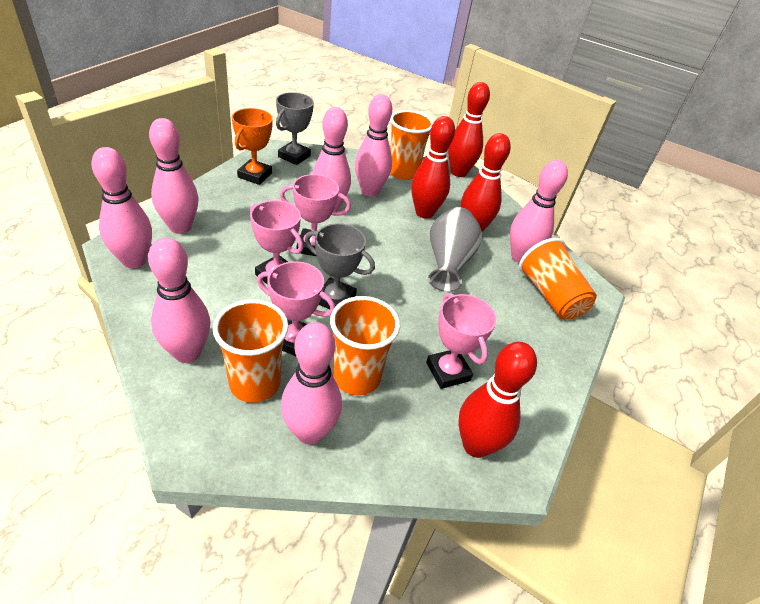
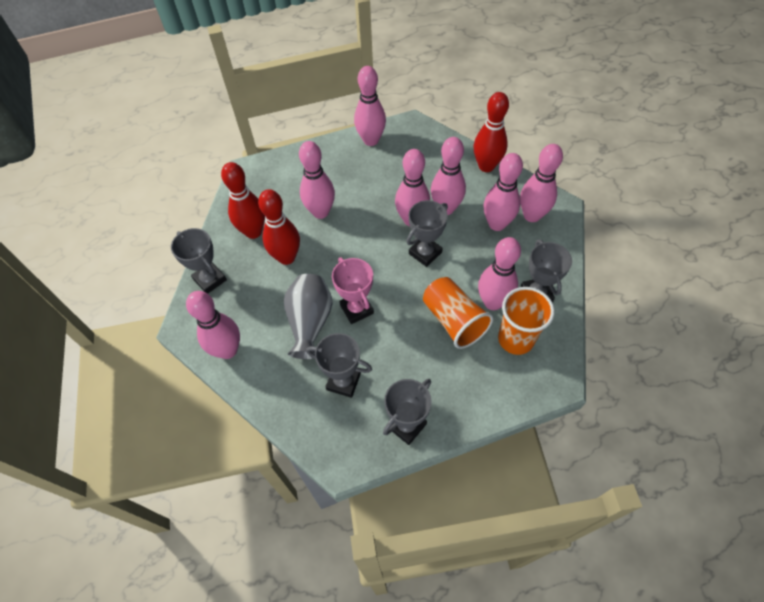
grey trophy: 2 -> 5
orange cup: 4 -> 2
orange trophy: 1 -> 0
pink bowling pin: 7 -> 8
pink trophy: 4 -> 1
red bowling pin: 4 -> 3

